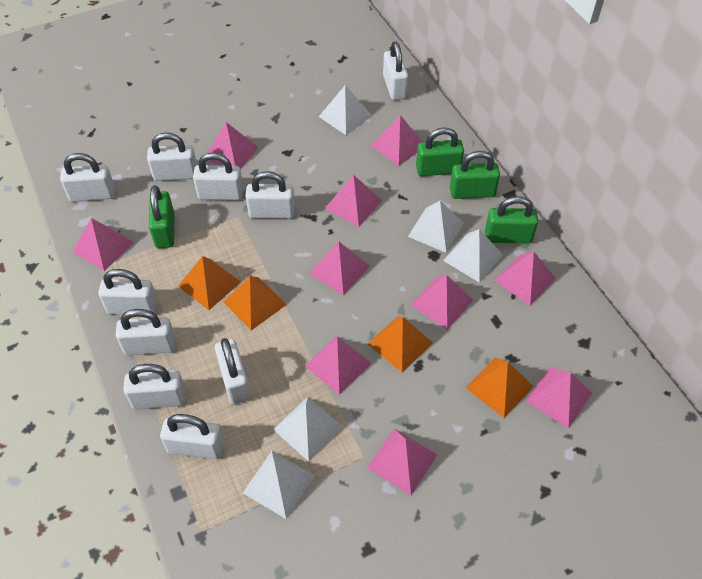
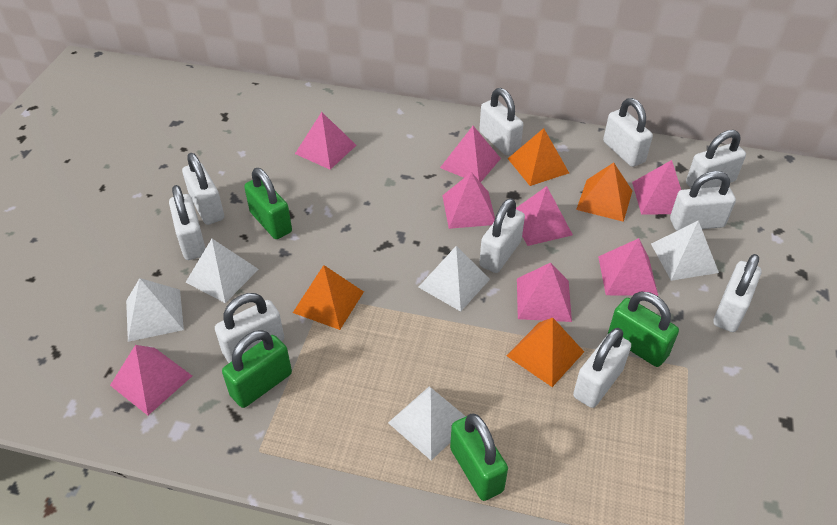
pink pyramid: 10 -> 8

